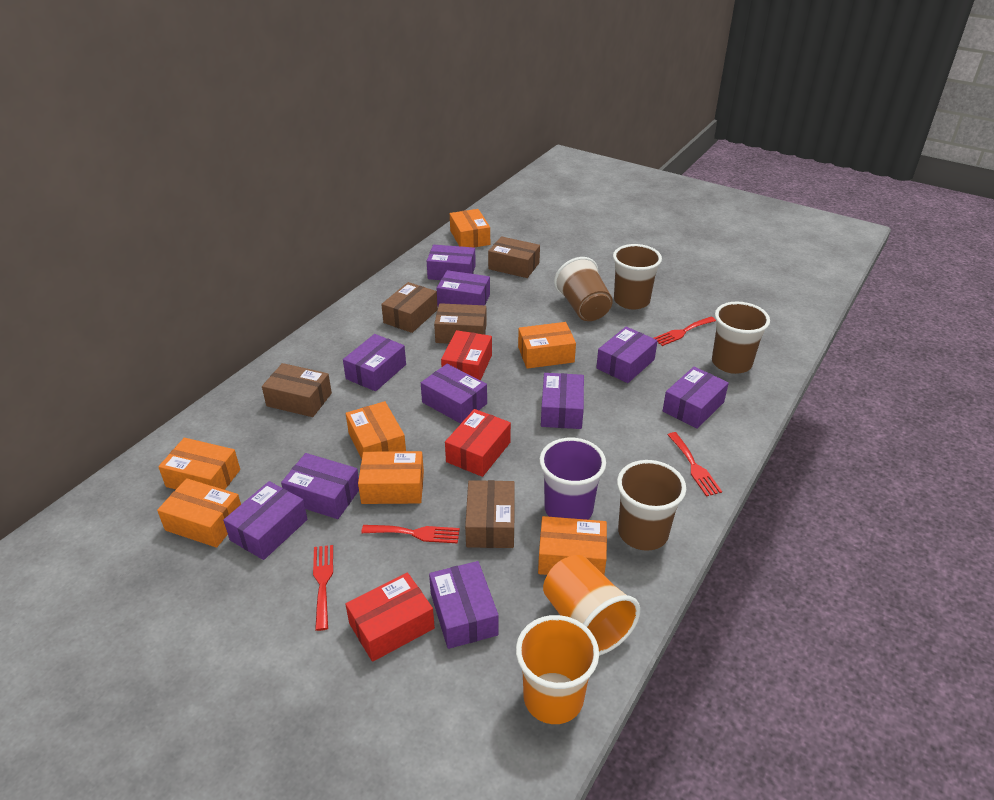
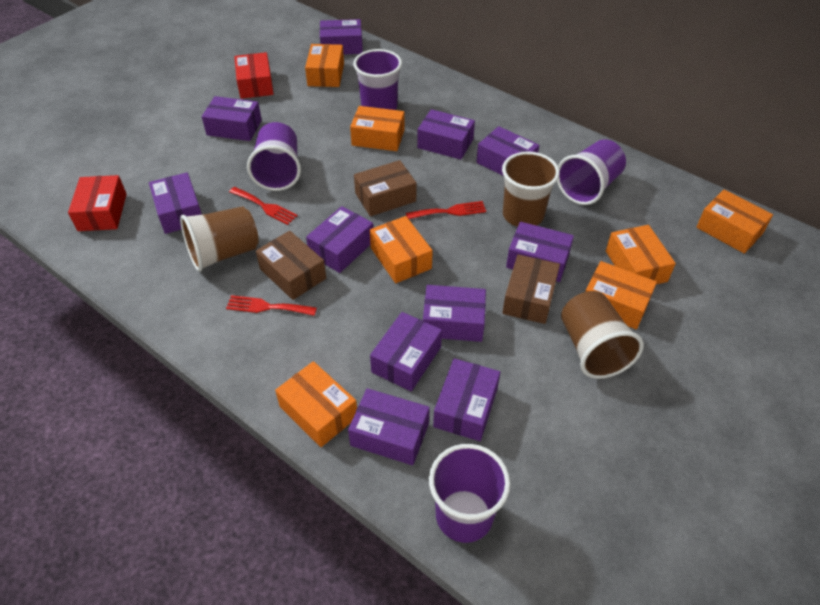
brown box: 5 -> 3
brown cup: 4 -> 3
orange cup: 2 -> 0
purple box: 10 -> 11
purple cup: 1 -> 4
red box: 3 -> 2
red fork: 4 -> 3

